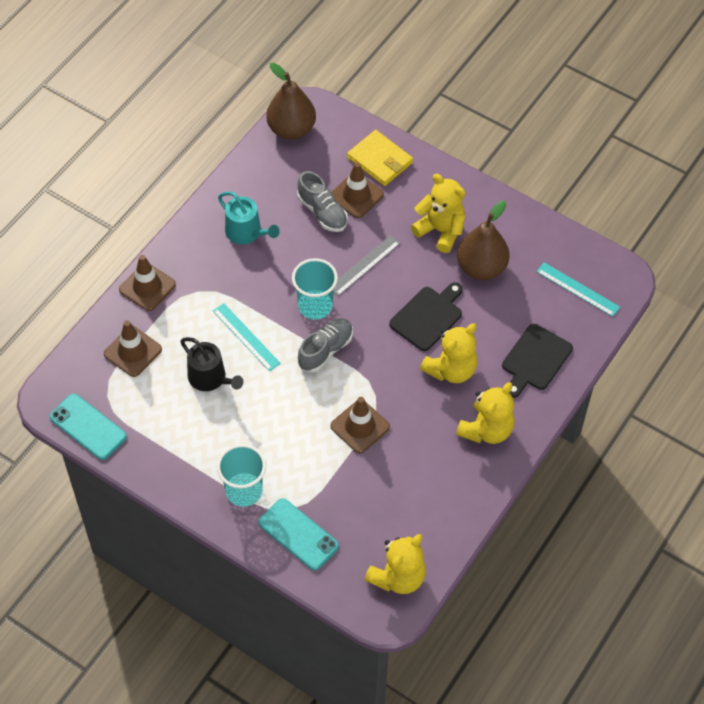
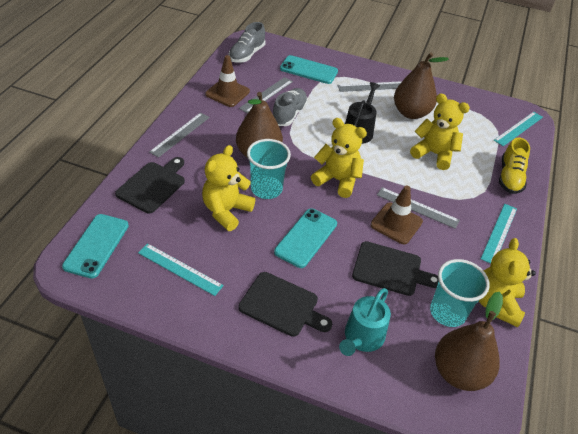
black cutting board: 2 -> 3
brown pear: 2 -> 3
brown traffic cone: 4 -> 2
grey ruler: 1 -> 4
turquoise phone: 2 -> 3
turquoise ruler: 2 -> 3
yellow shoe: 0 -> 1
yellow wallet: 1 -> 0

